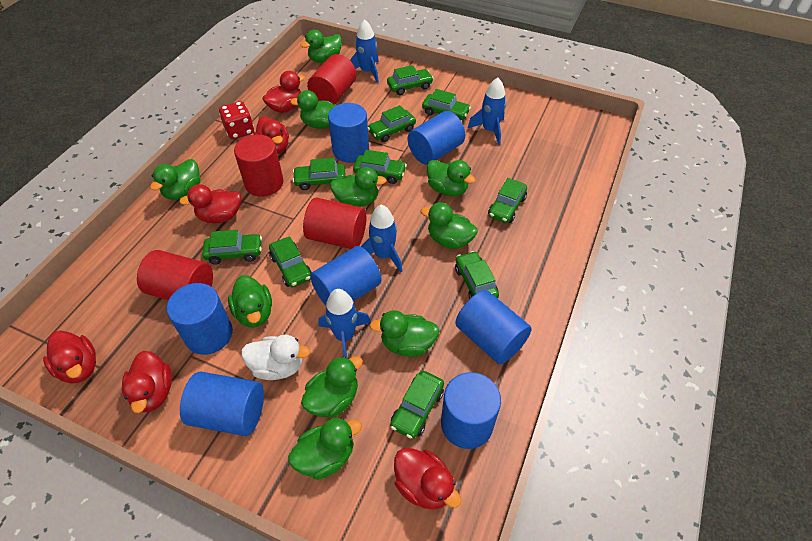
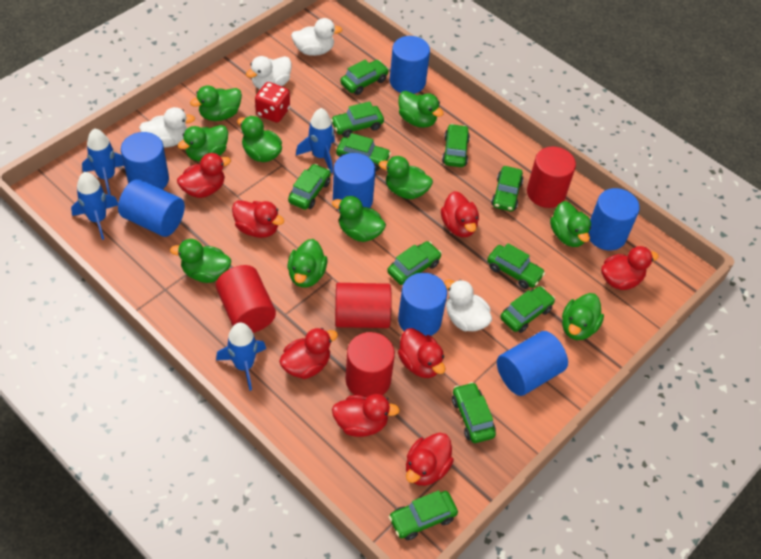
green car: 10 -> 11
red duck: 6 -> 8
white duck: 1 -> 4

